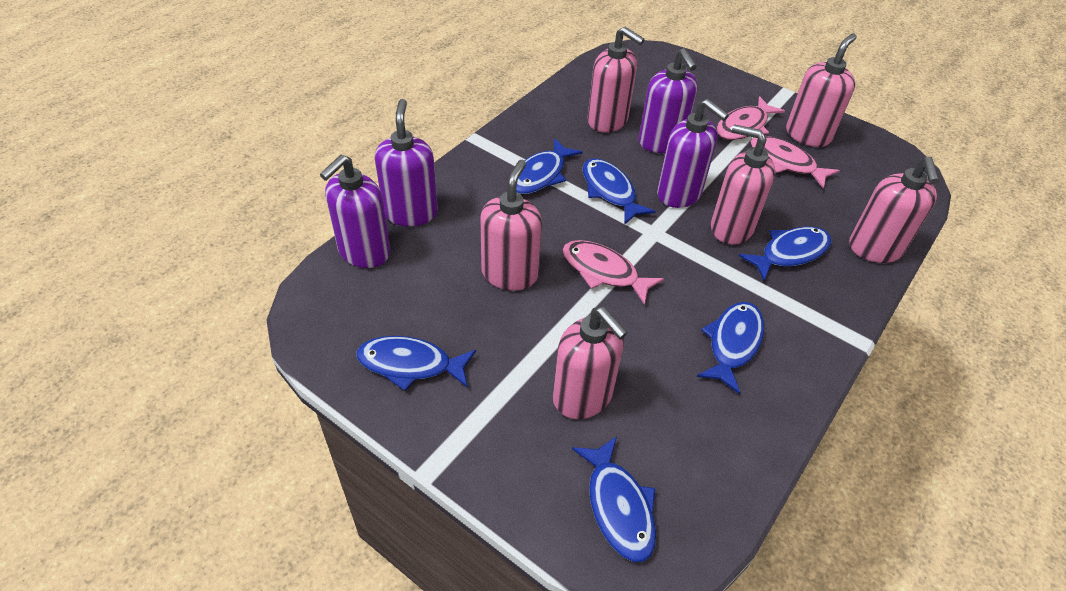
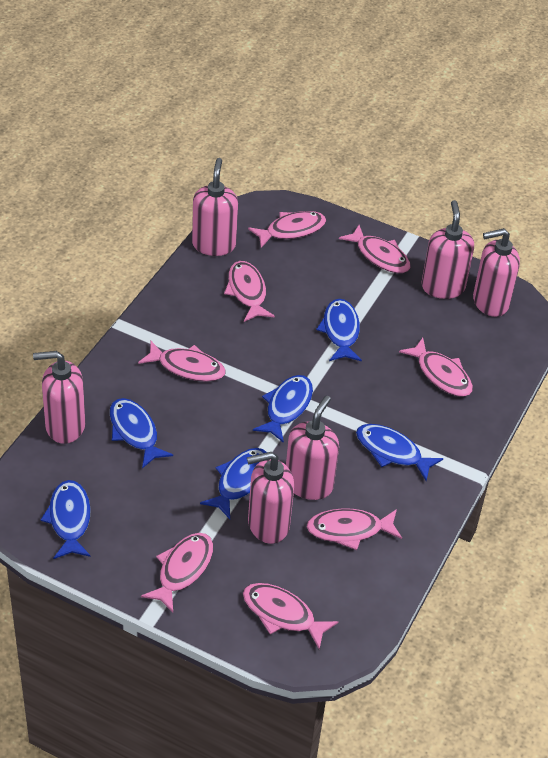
pink fish: 3 -> 8
purple soap dispenser: 4 -> 0

